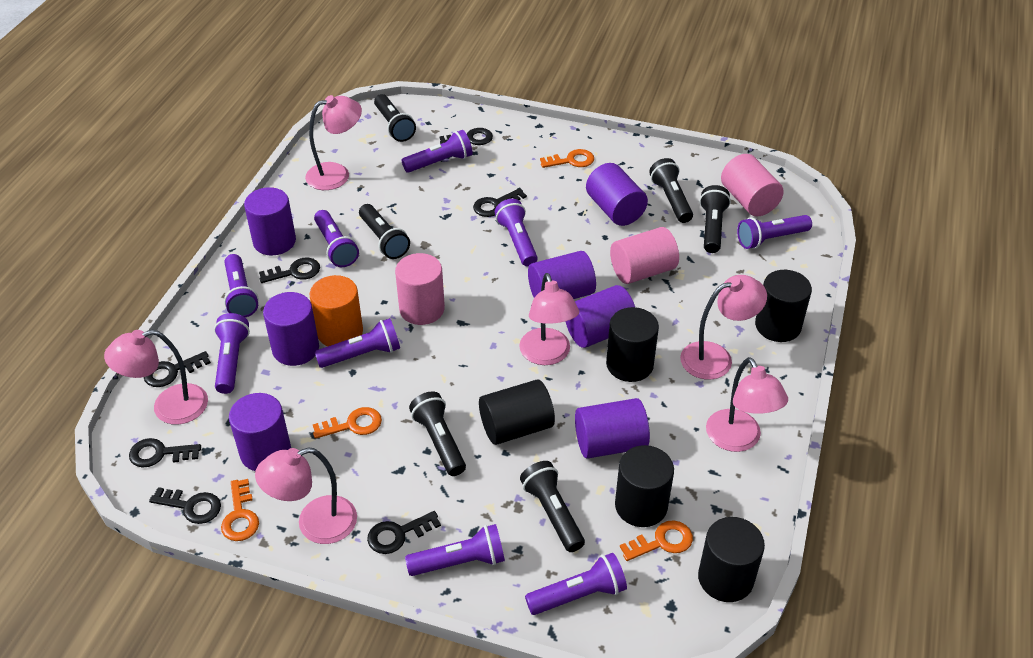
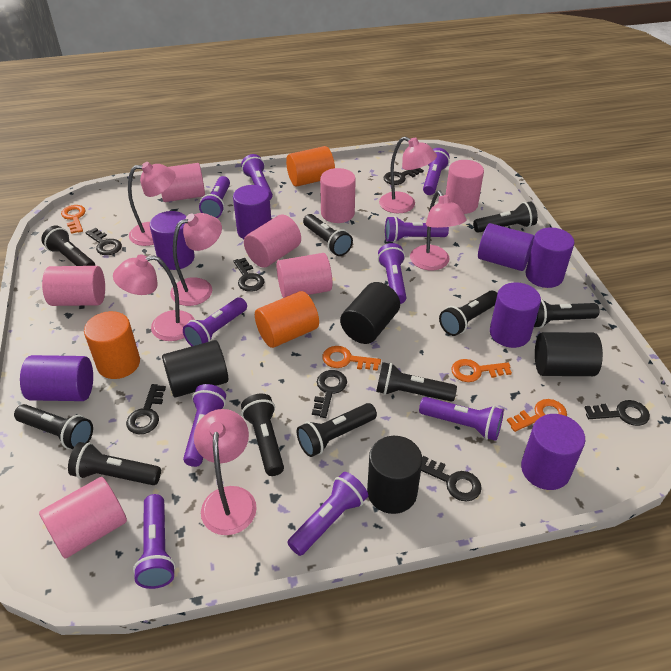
black cylinder: 5 -> 4
black flashlight: 6 -> 10
orange cylinder: 1 -> 3
pink cylinder: 3 -> 7
purple flashlight: 9 -> 10

